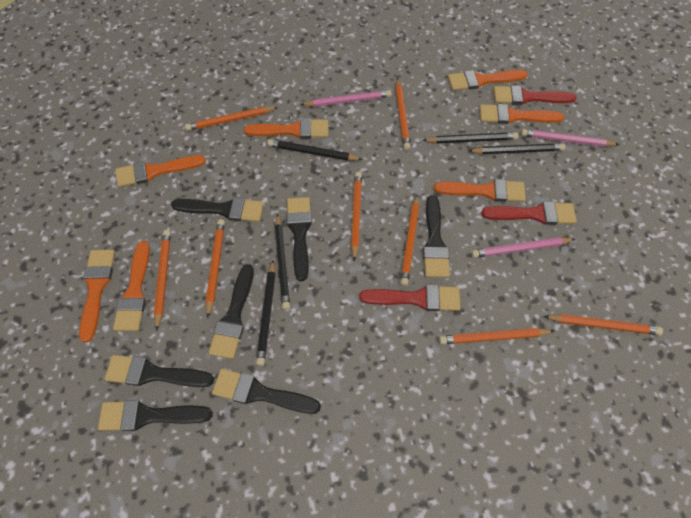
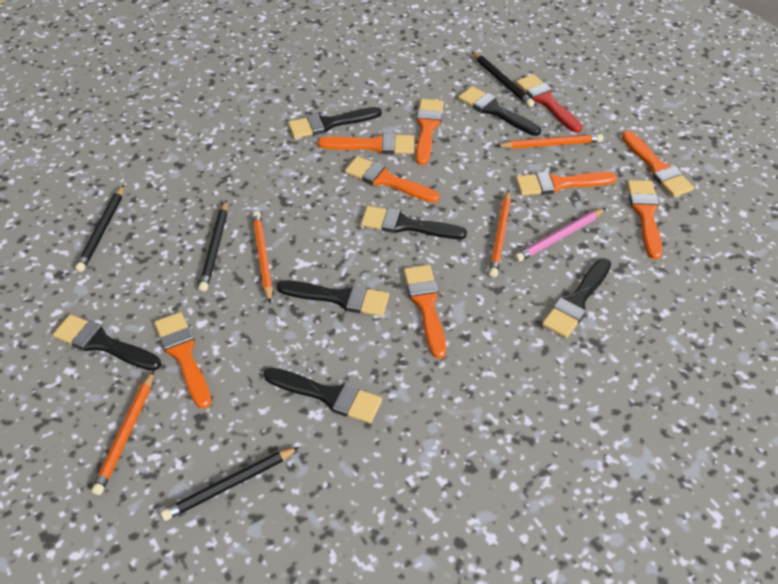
black pencil: 5 -> 4
orange brush: 7 -> 8
orange pencil: 8 -> 4
pink pencil: 3 -> 1
red brush: 3 -> 1

